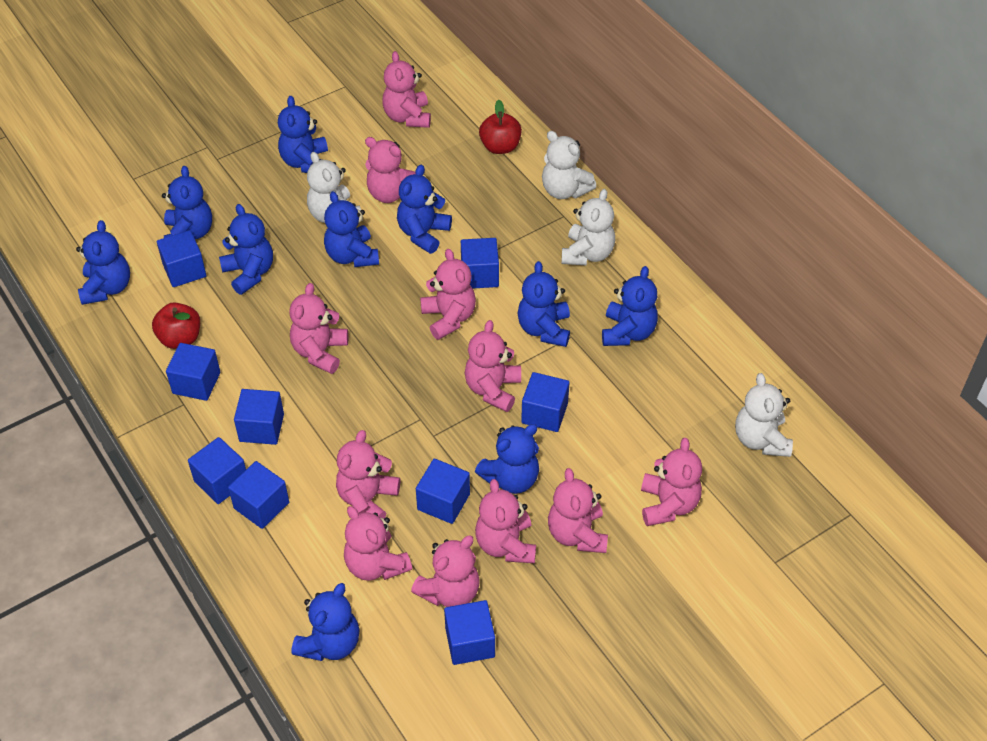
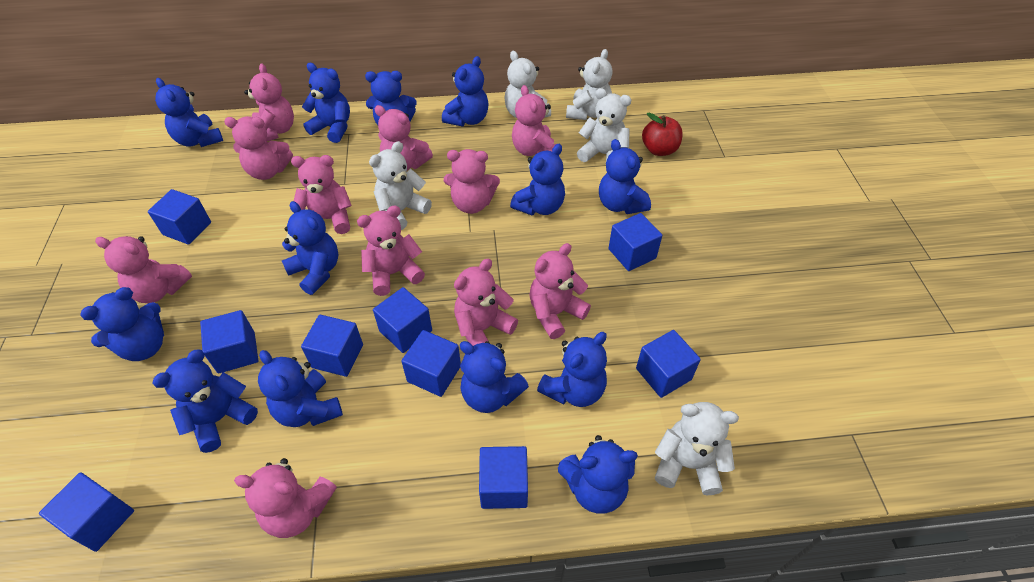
blue teddy bear: 10 -> 13
red apple: 2 -> 1
white teddy bear: 4 -> 5

